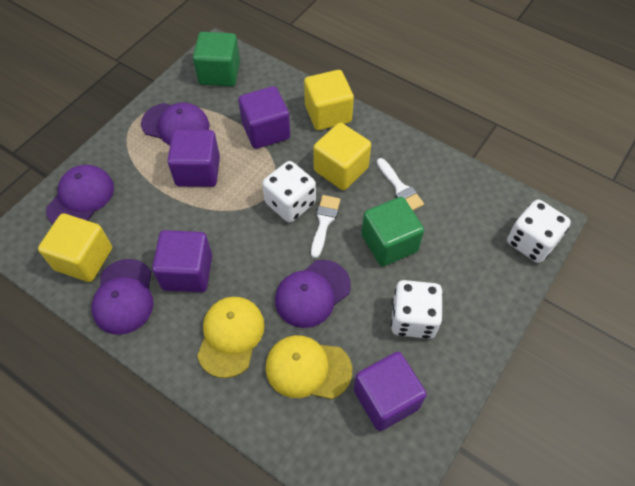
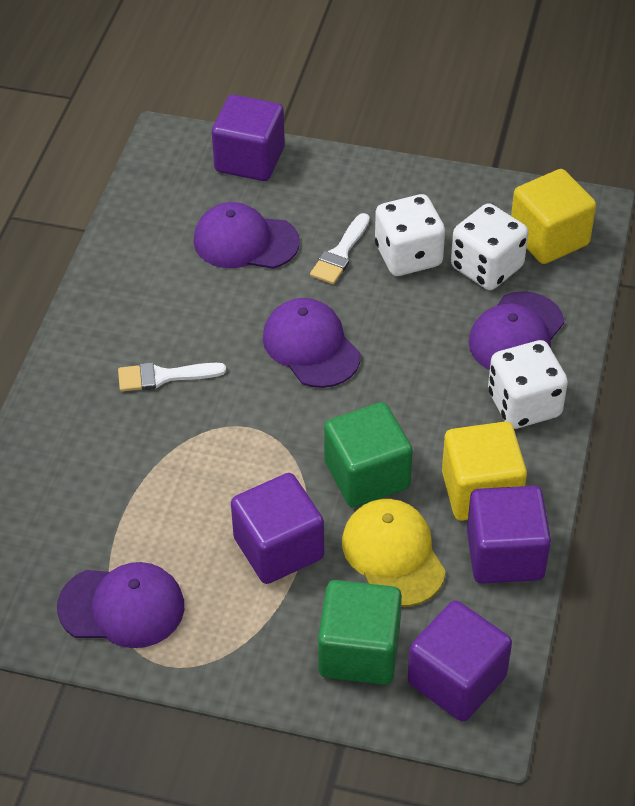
yellow cap: 2 -> 1
yellow cube: 3 -> 2

